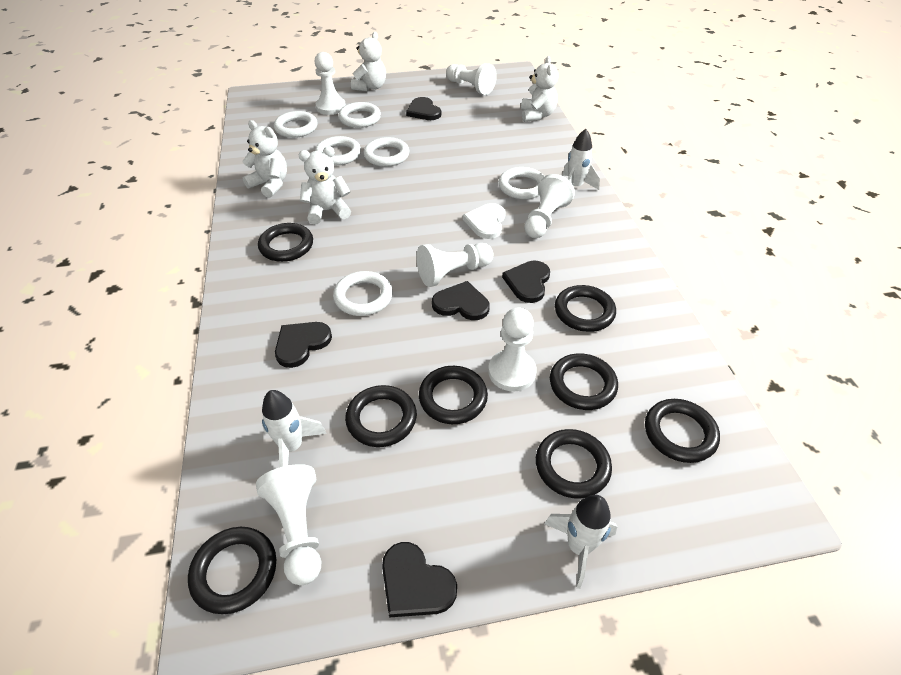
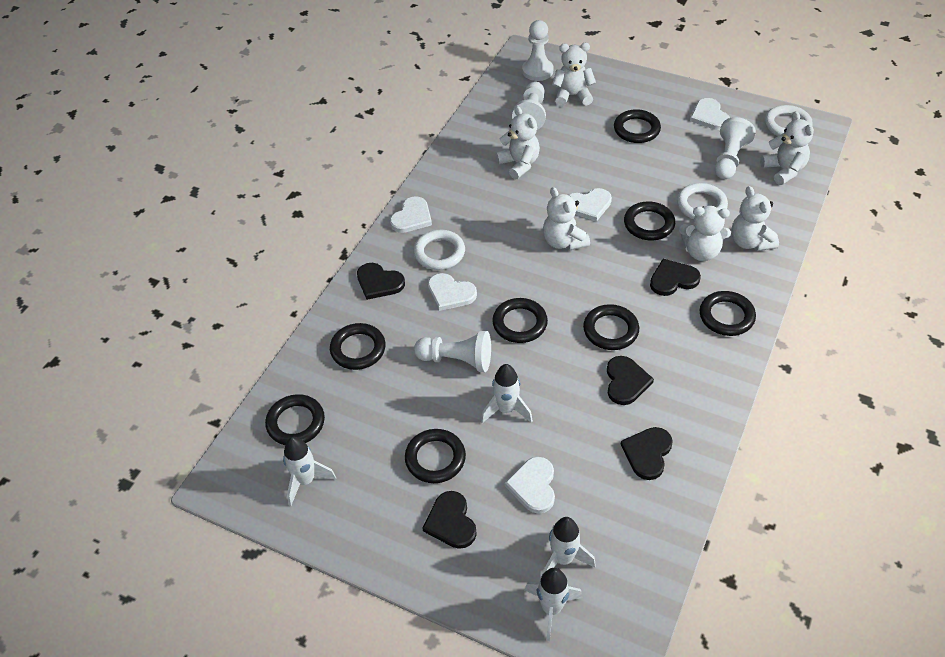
white heart: 1 -> 5
white pawn: 6 -> 4
white ring: 6 -> 3
white rocket: 3 -> 4
white teddy bear: 4 -> 6

